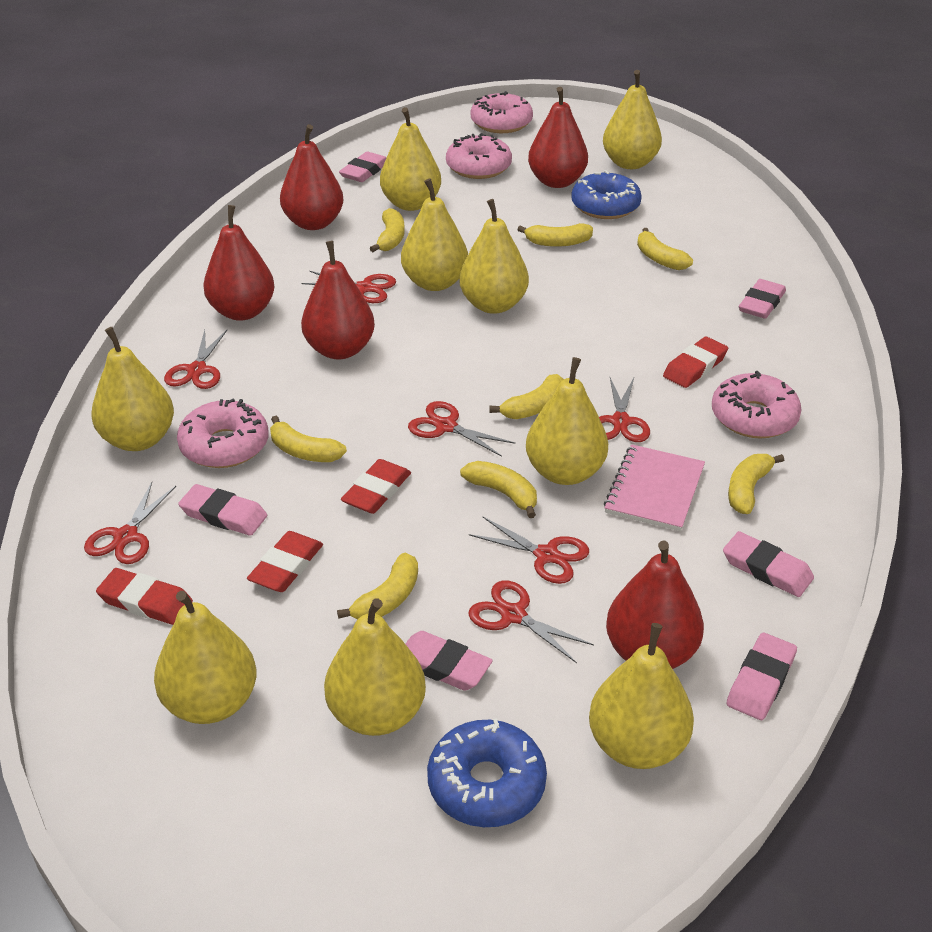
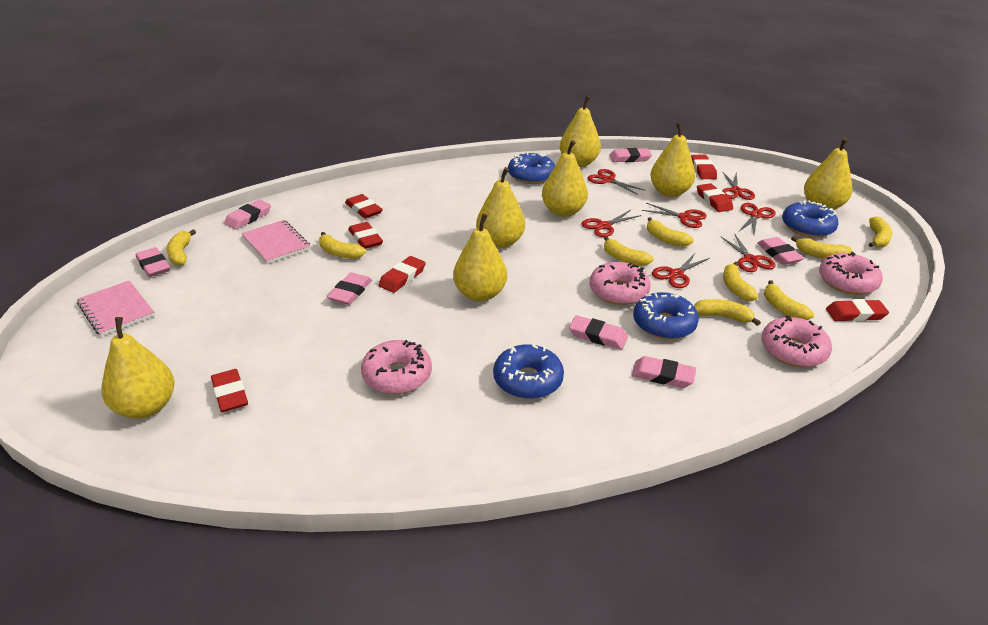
blue donut: 2 -> 4
pink eraser: 6 -> 7
pink notebook: 1 -> 2
red eraser: 4 -> 7
red pear: 5 -> 0
yellow banana: 8 -> 9
yellow pear: 9 -> 7

